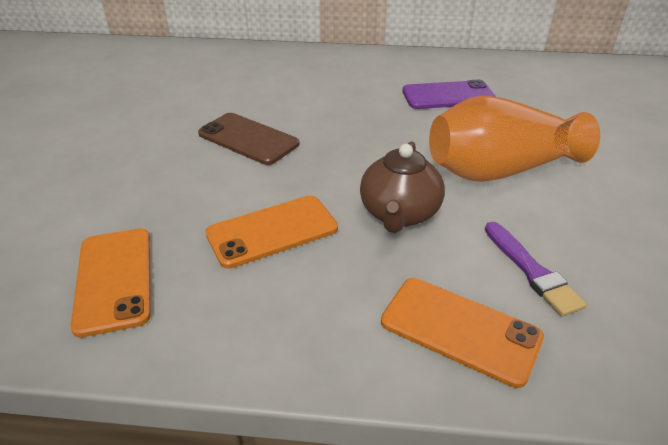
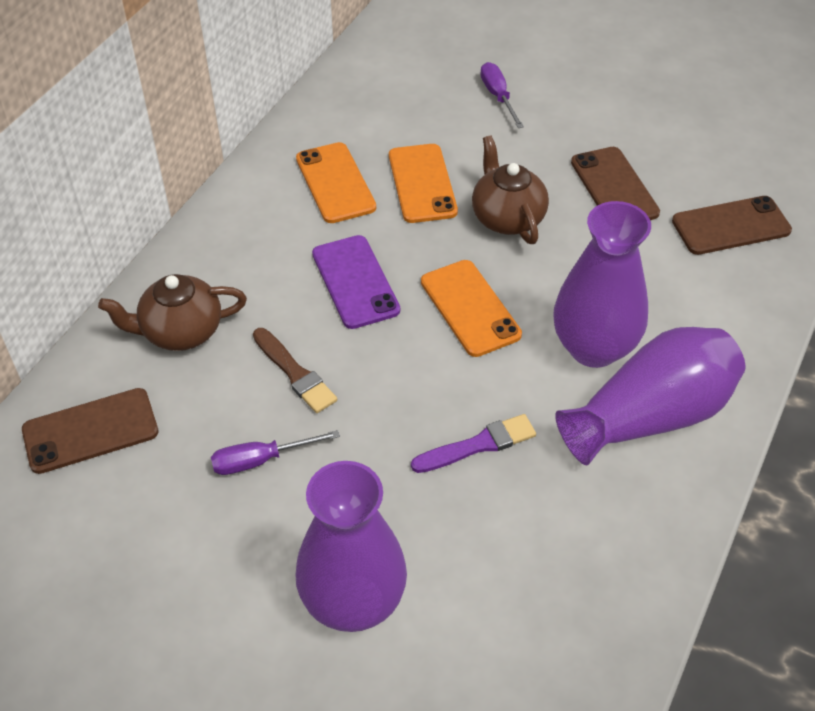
brown brush: 0 -> 1
brown phone: 1 -> 3
brown teapot: 1 -> 2
orange vase: 1 -> 0
purple screwdriver: 0 -> 2
purple vase: 0 -> 3

